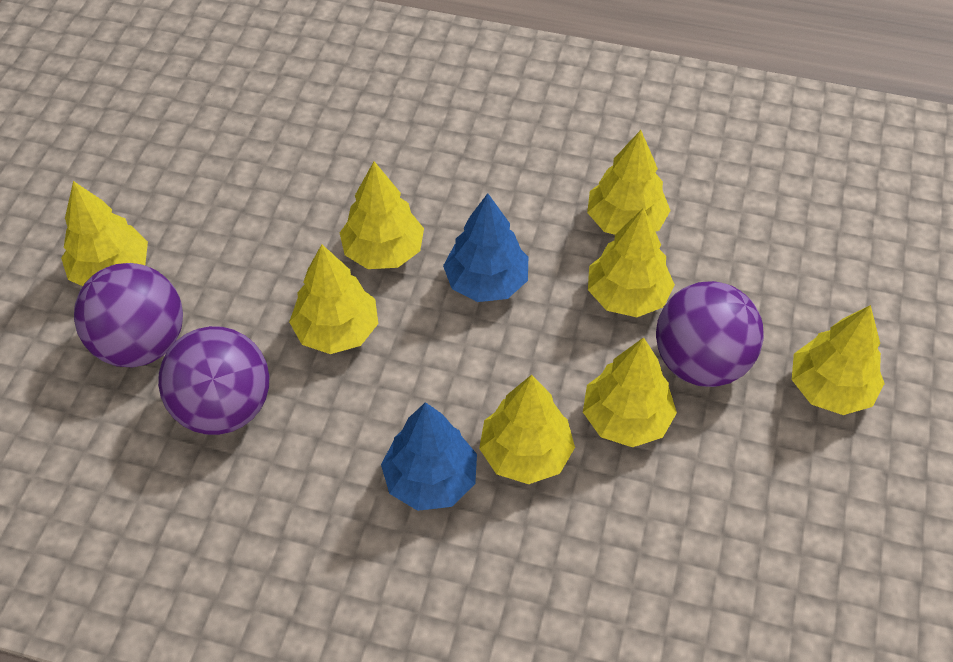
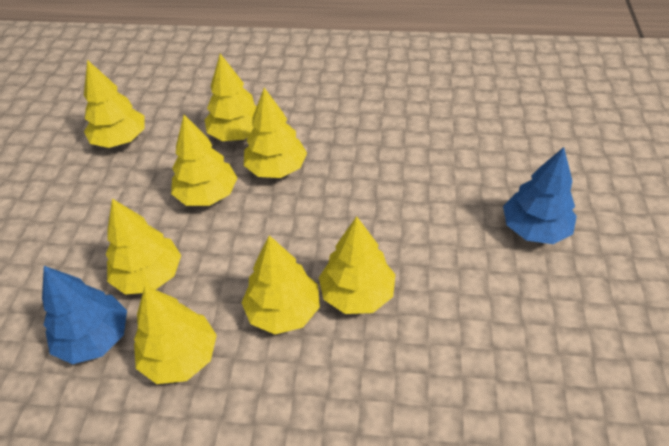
purple ball: 3 -> 0

